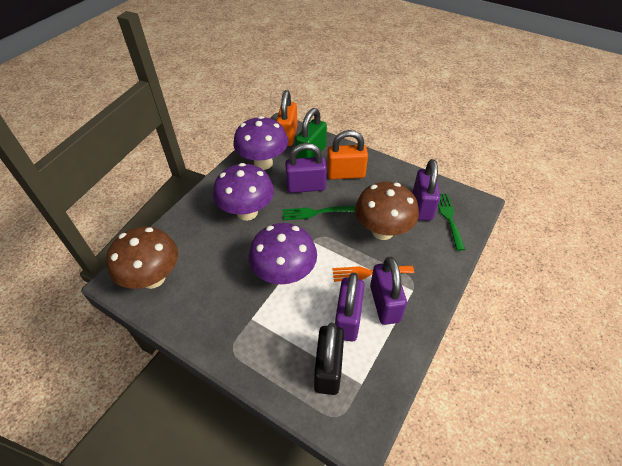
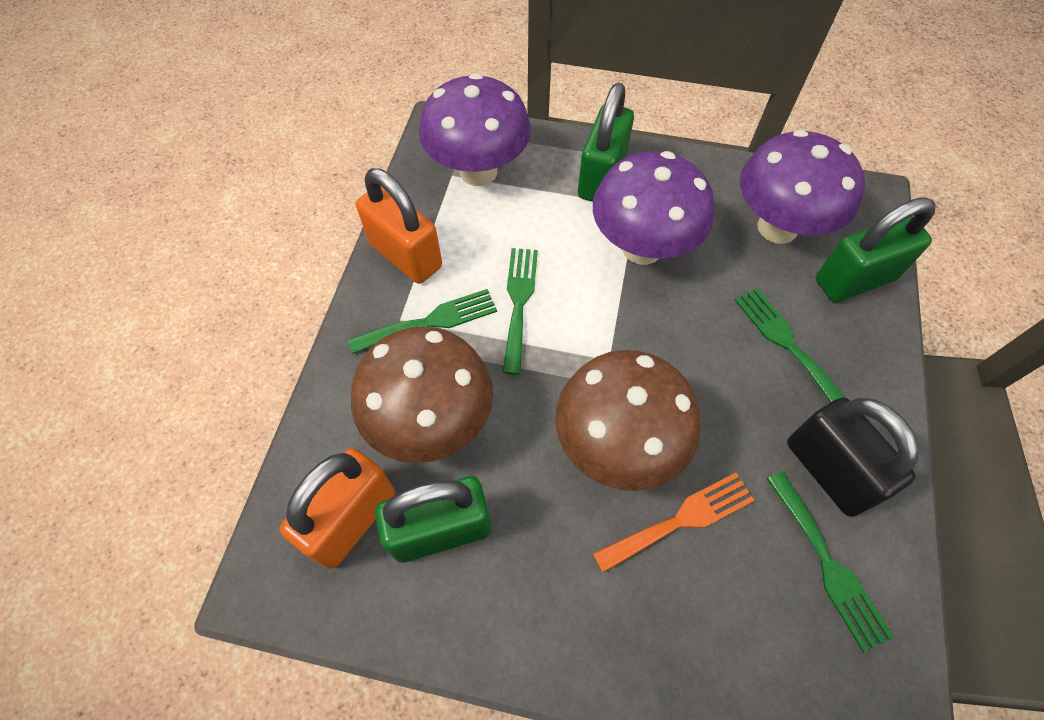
green fork: 2 -> 4
green padlock: 1 -> 3
purple padlock: 4 -> 0

